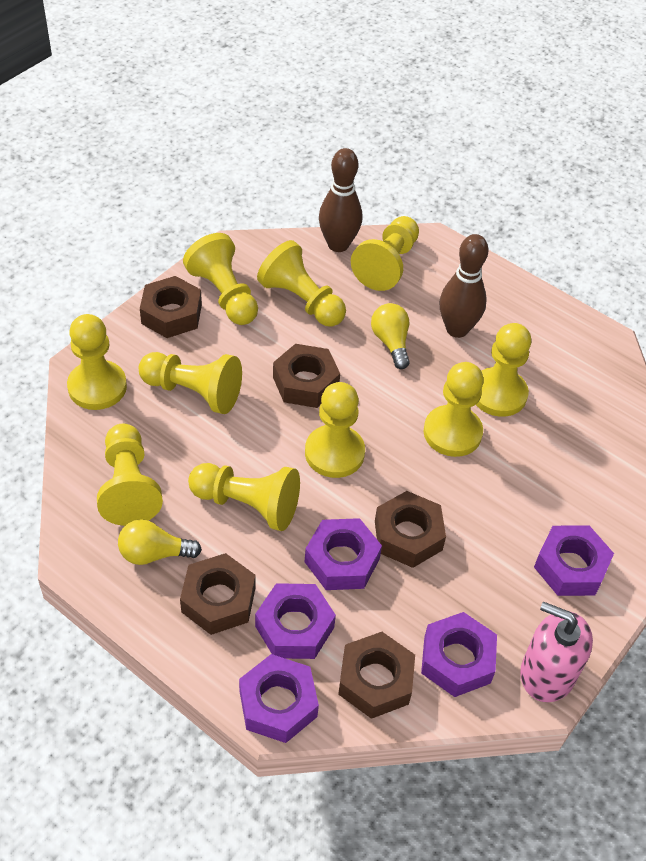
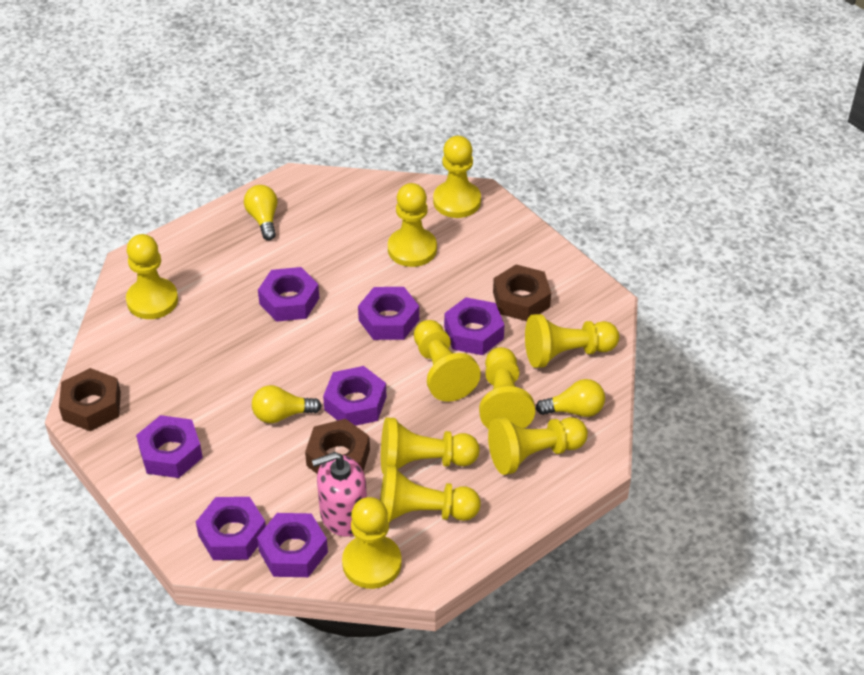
brown bowling pin: 2 -> 0
brown nut: 5 -> 3
purple nut: 5 -> 7
yellow light bulb: 2 -> 3

